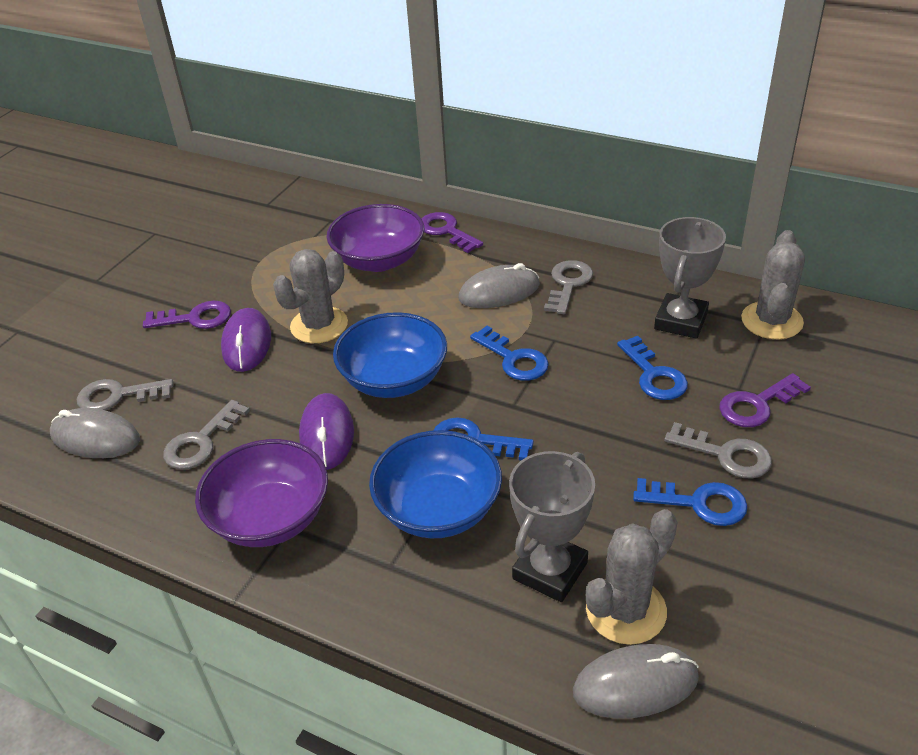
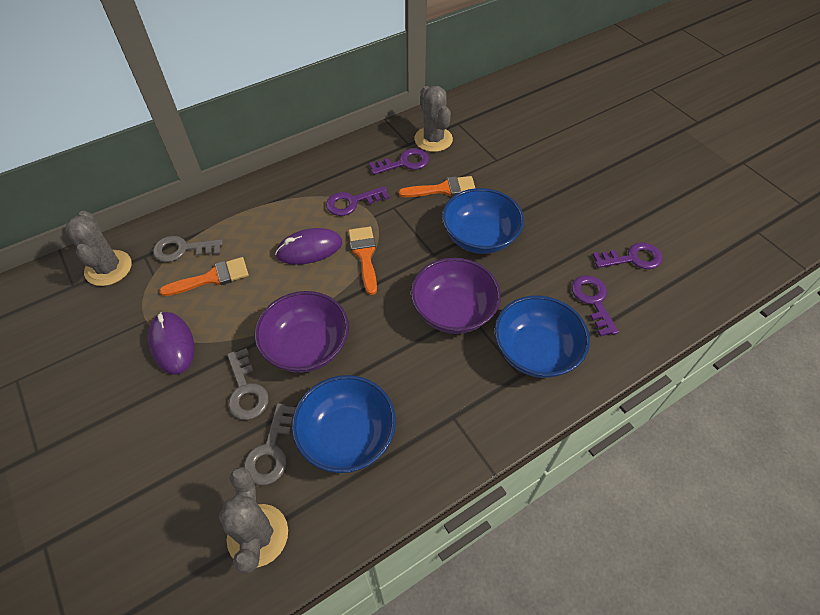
blue bowl: 2 -> 3
blue key: 4 -> 0
grey key: 4 -> 3
grey mouse: 3 -> 0
grey trophy: 2 -> 0
orange brush: 0 -> 3
purple key: 3 -> 4

